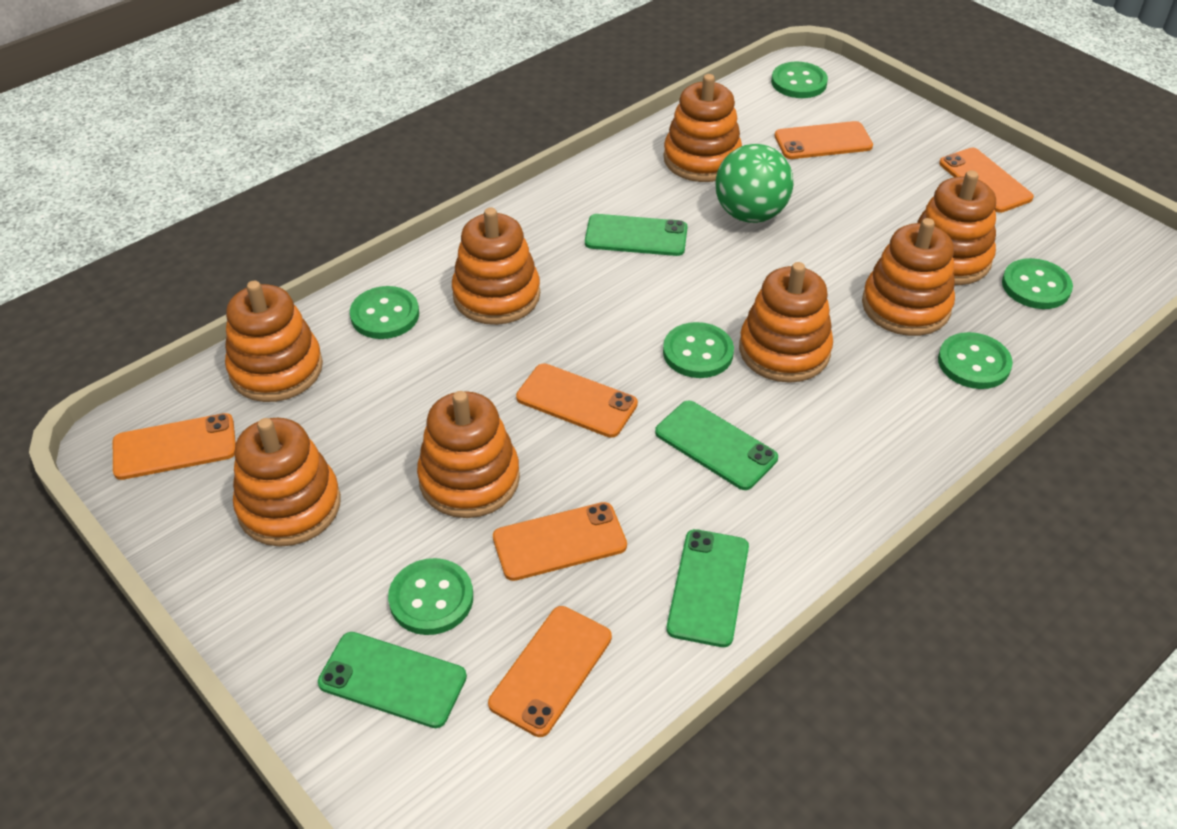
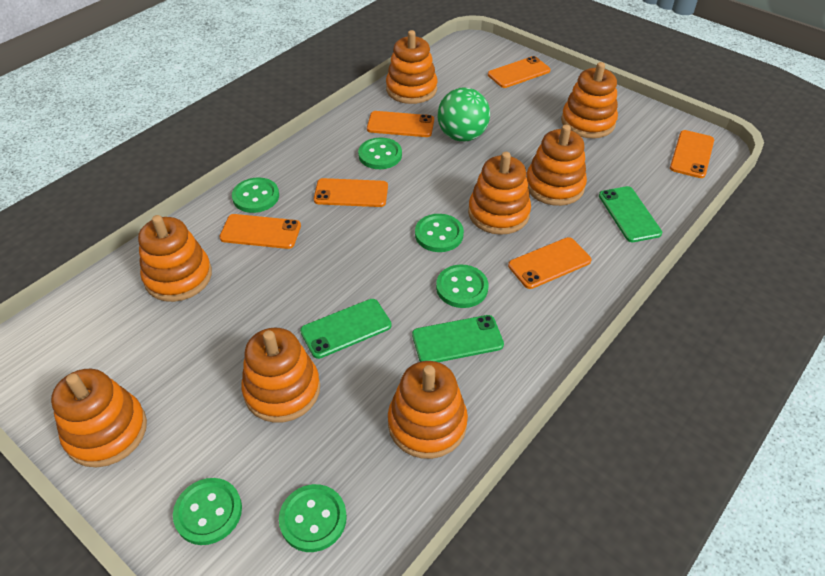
green phone: 4 -> 3

